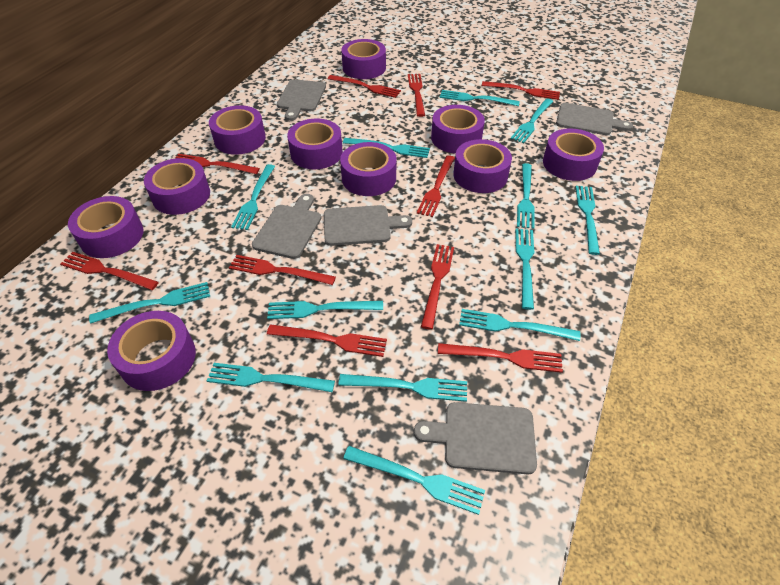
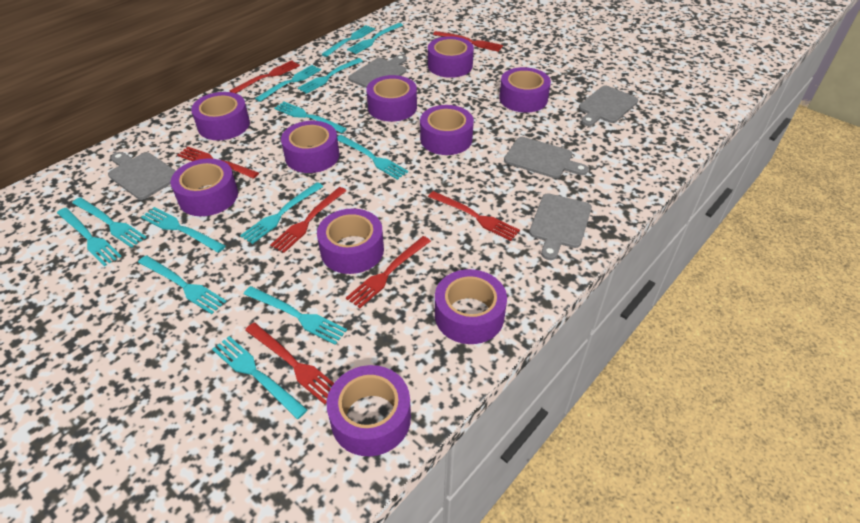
red fork: 10 -> 7

